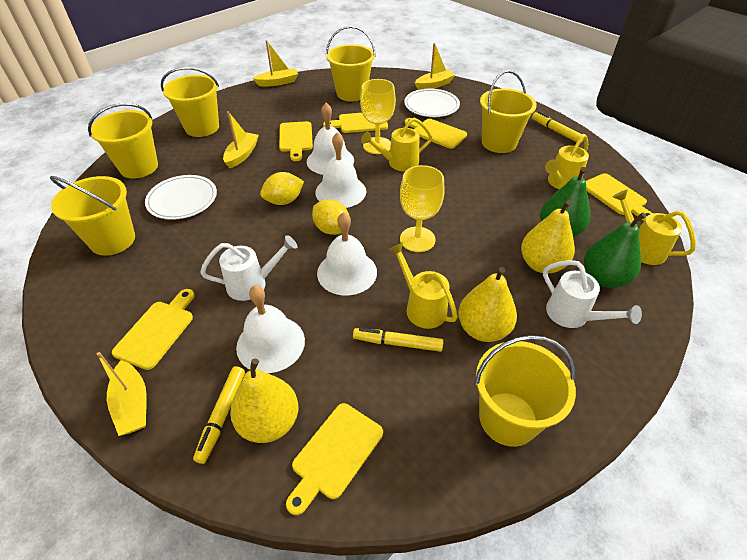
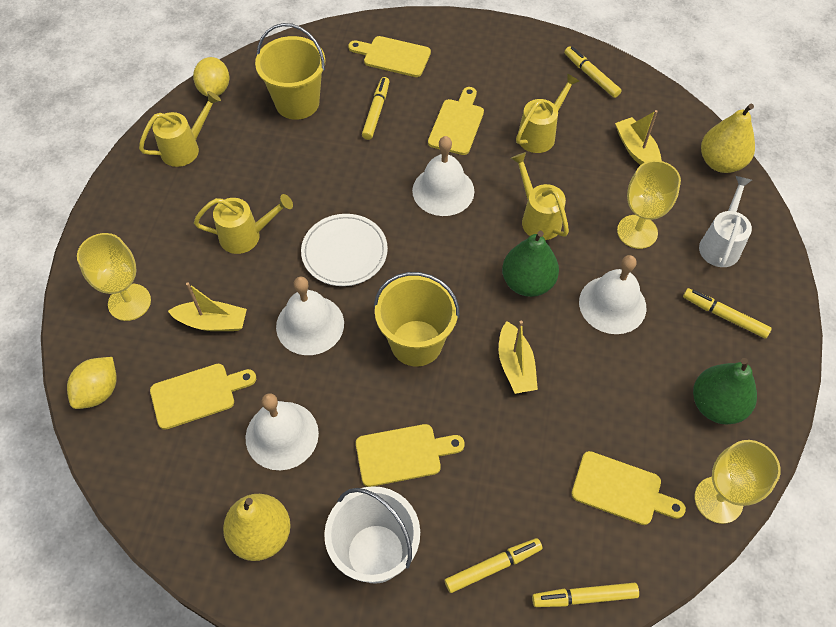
white bucket: 0 -> 1
white plate: 2 -> 1
white watering can: 2 -> 1
yellow boat: 4 -> 3
yellow bucket: 6 -> 2
yellow cutting board: 6 -> 5
yellow goblet: 2 -> 3
yellow marker: 3 -> 5
yellow pear: 3 -> 2

